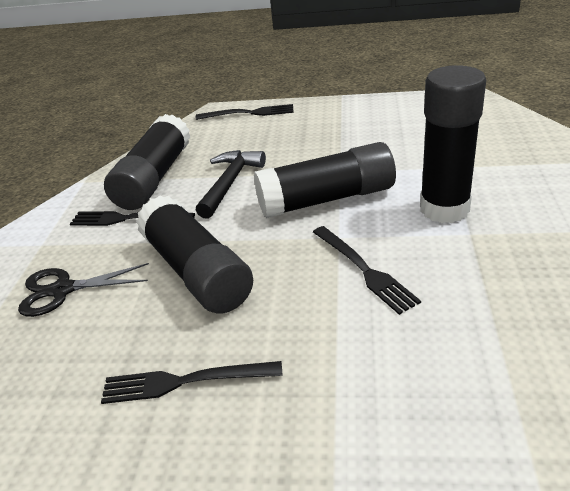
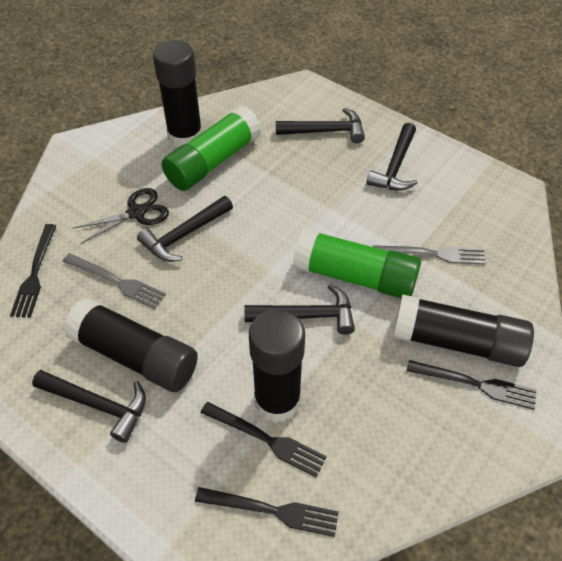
black hammer: 1 -> 5
green glue stick: 0 -> 2
grey fork: 0 -> 2

